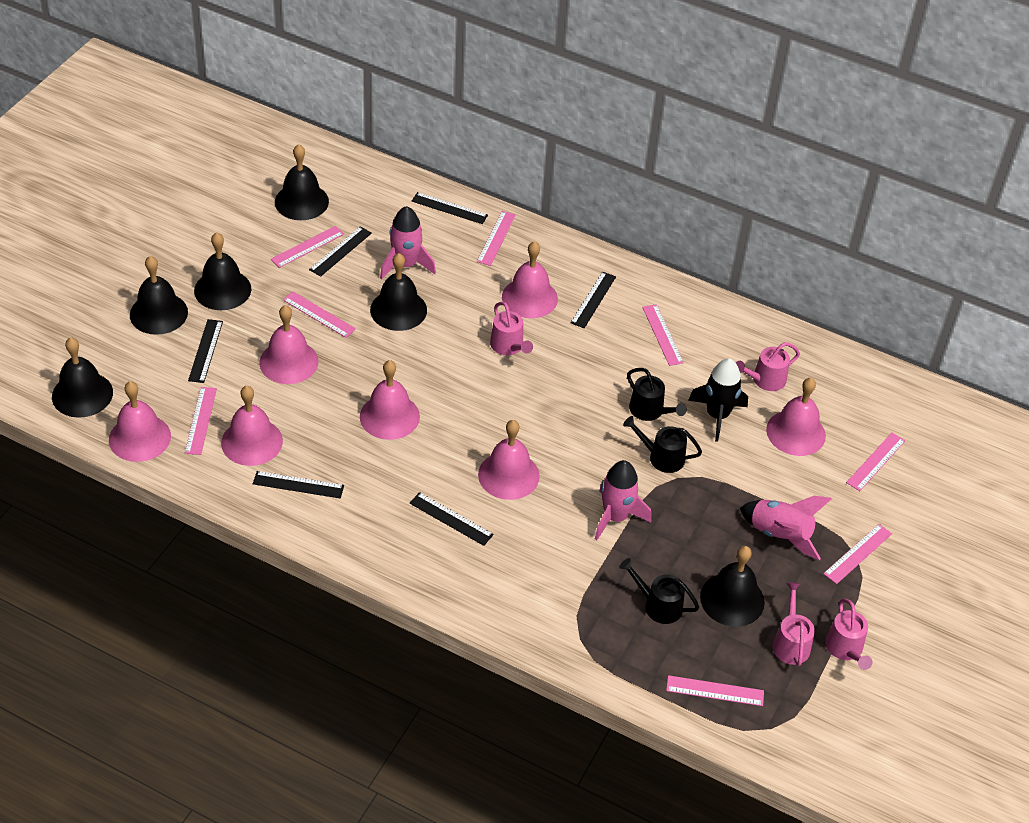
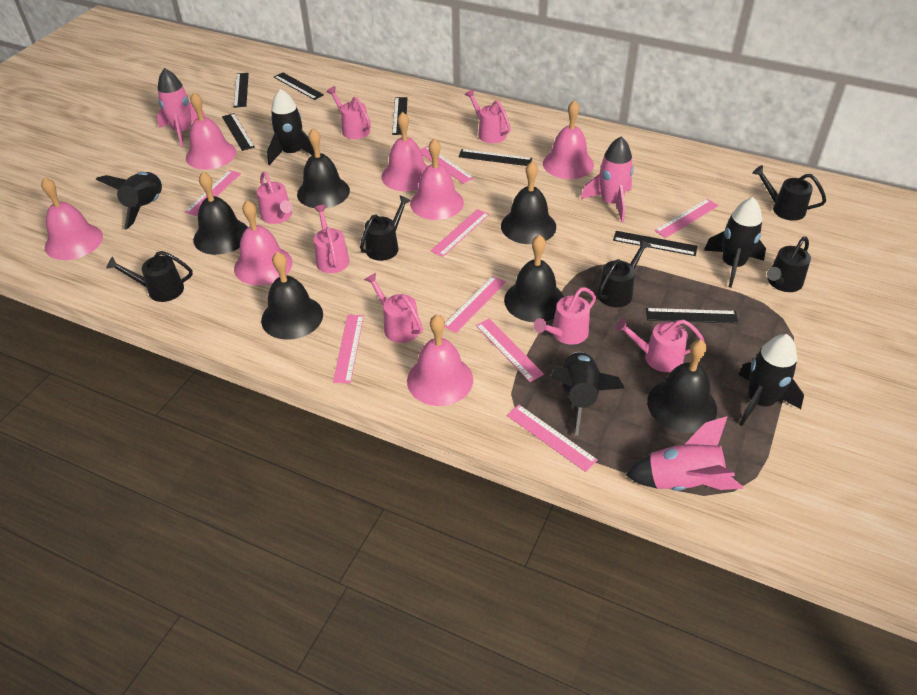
black rocket: 1 -> 5
black ruler: 6 -> 7
black watering can: 3 -> 5
pink watering can: 4 -> 7

